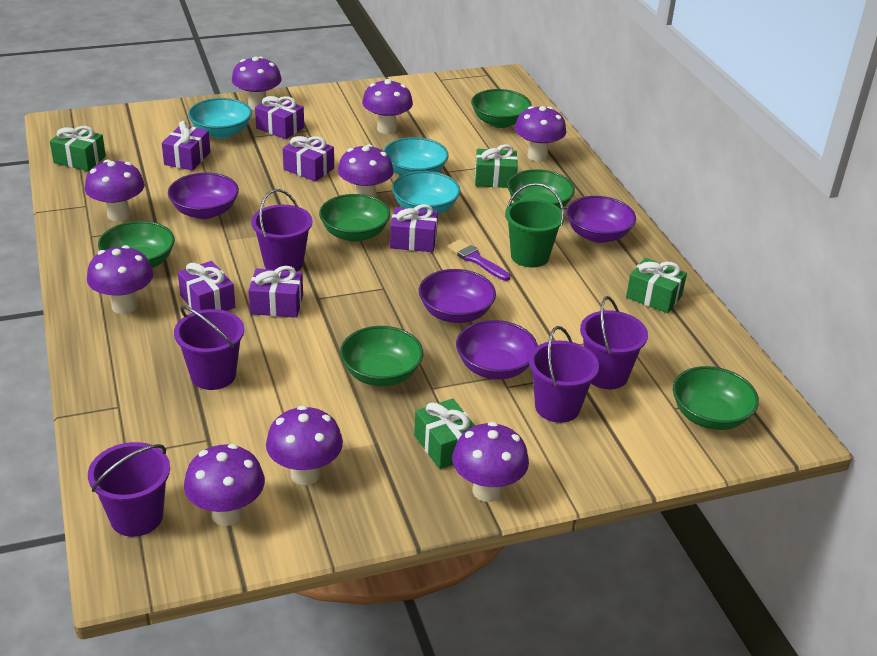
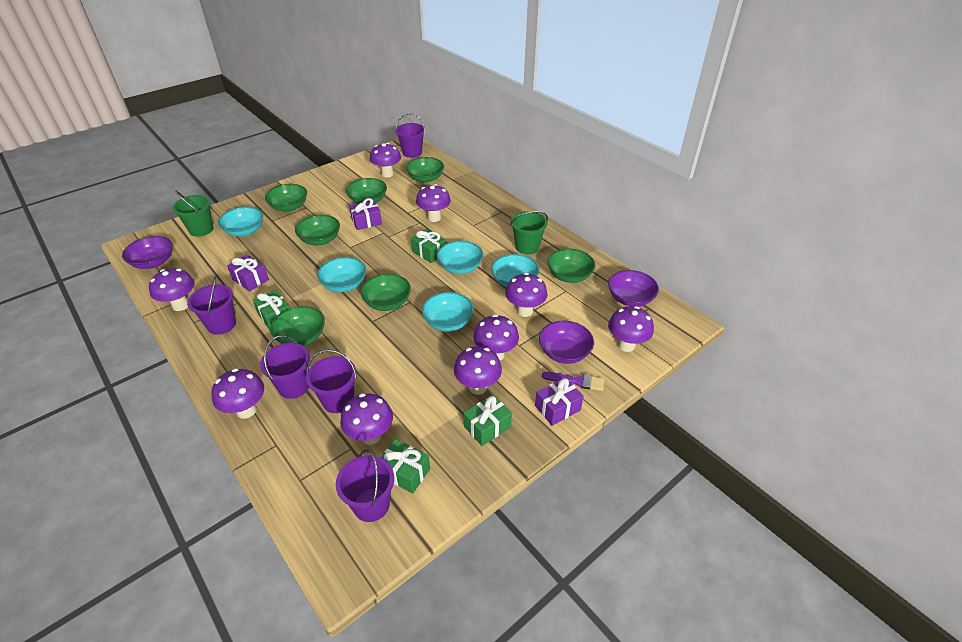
green bowl: 6 -> 7
green bucket: 1 -> 2
purple bowl: 4 -> 3
purple gift: 6 -> 3
turquoise bowl: 3 -> 5

